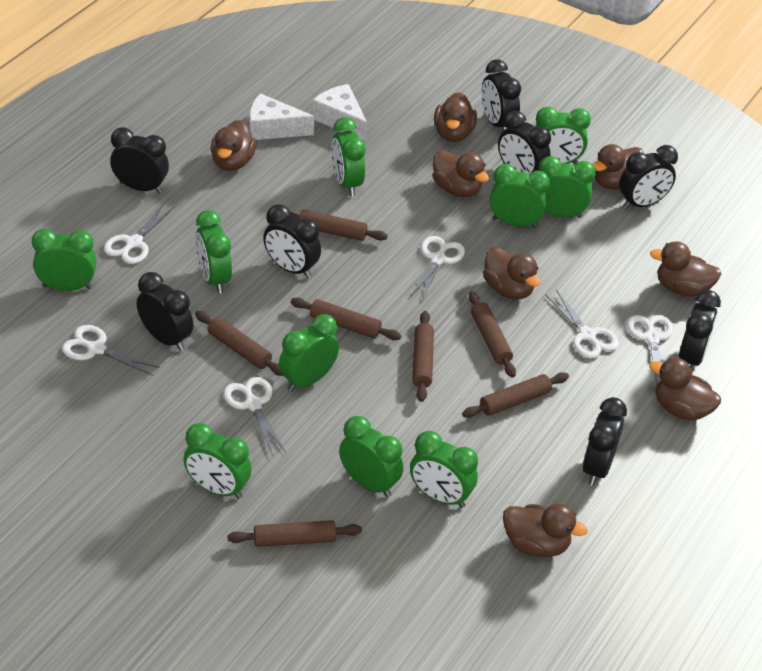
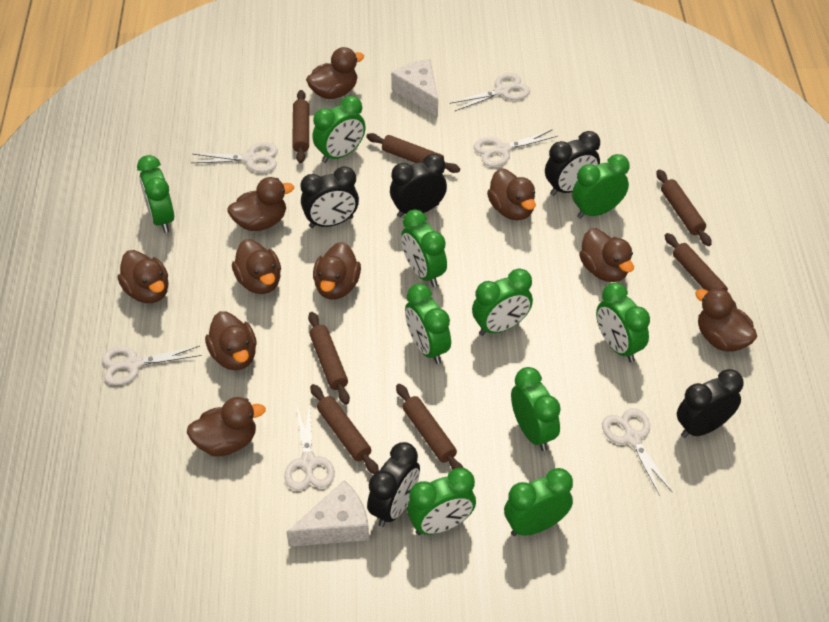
black clock: 8 -> 5
brown duck: 8 -> 10

